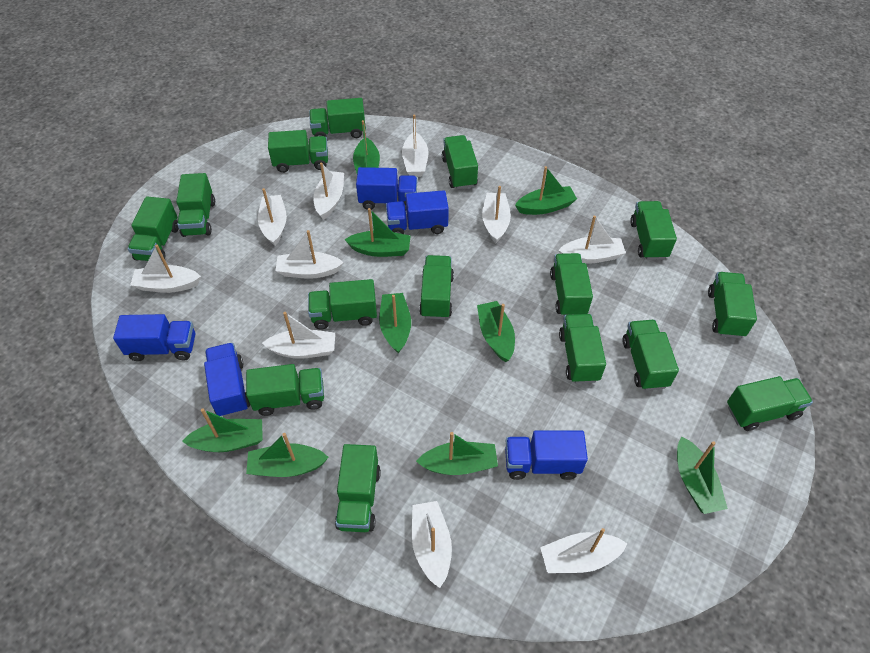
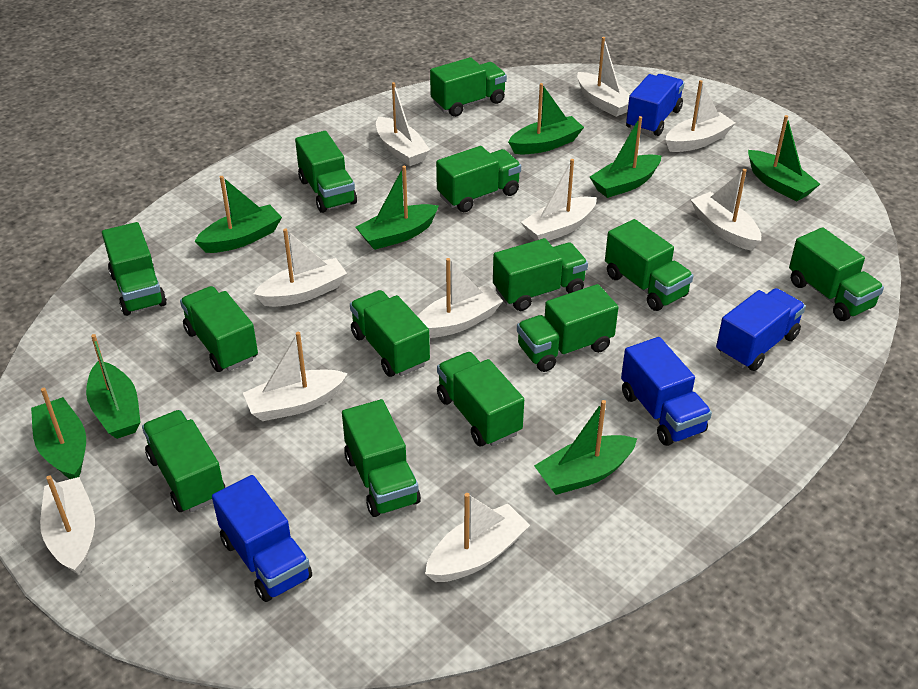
blue truck: 5 -> 4
green boat: 9 -> 8
green truck: 15 -> 13

